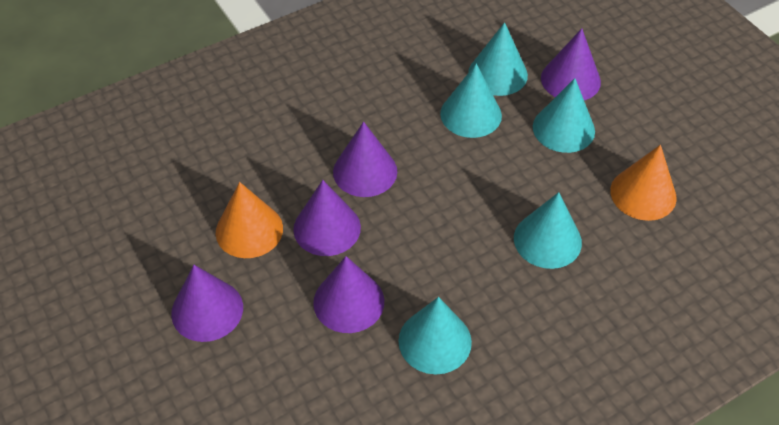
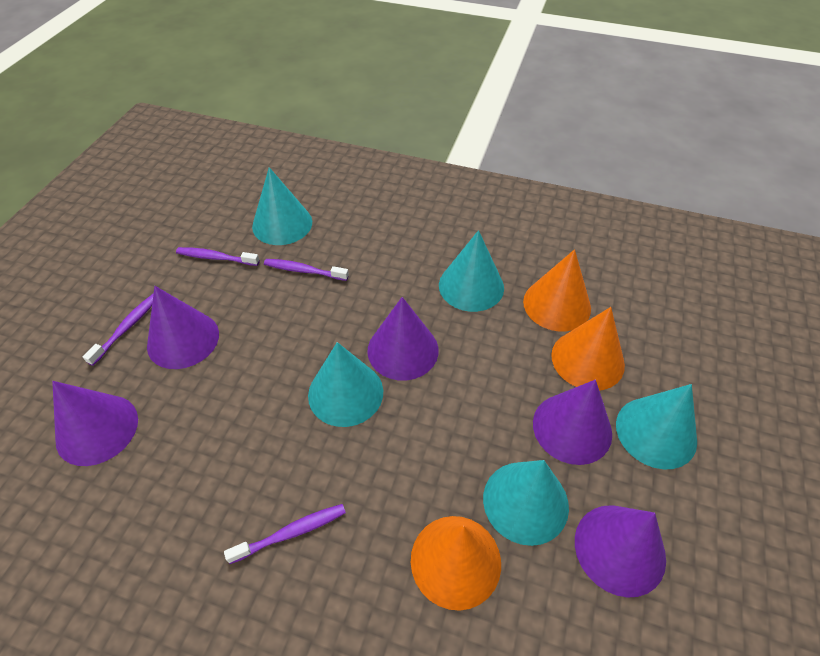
orange cone: 2 -> 3
purple toothbrush: 0 -> 4

